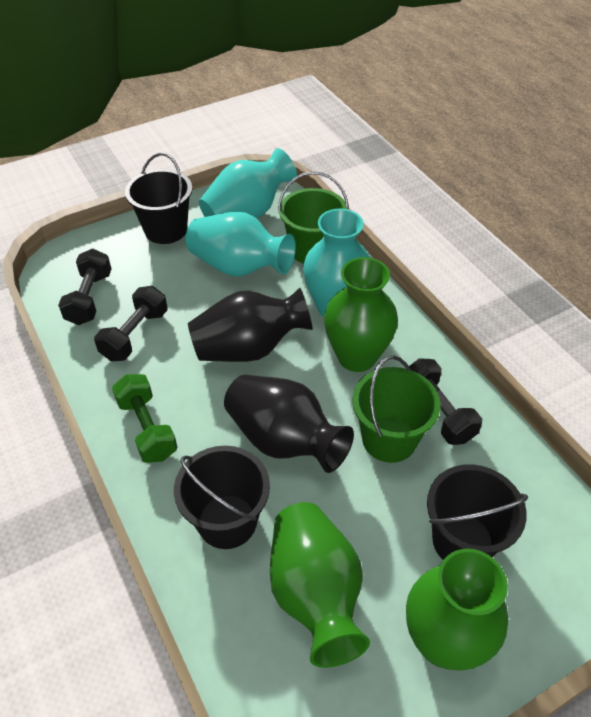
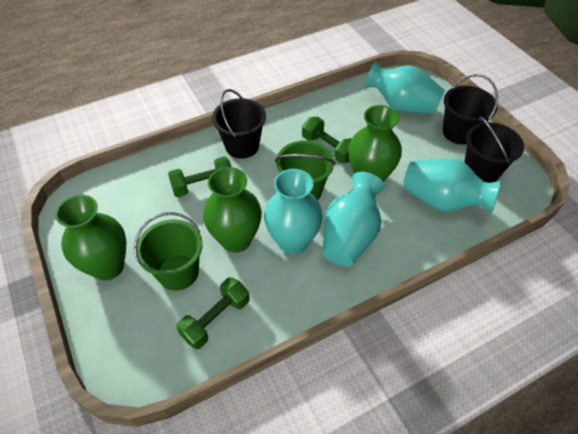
black dumbbell: 3 -> 0
black vase: 2 -> 0
green dumbbell: 1 -> 3
turquoise vase: 3 -> 4

